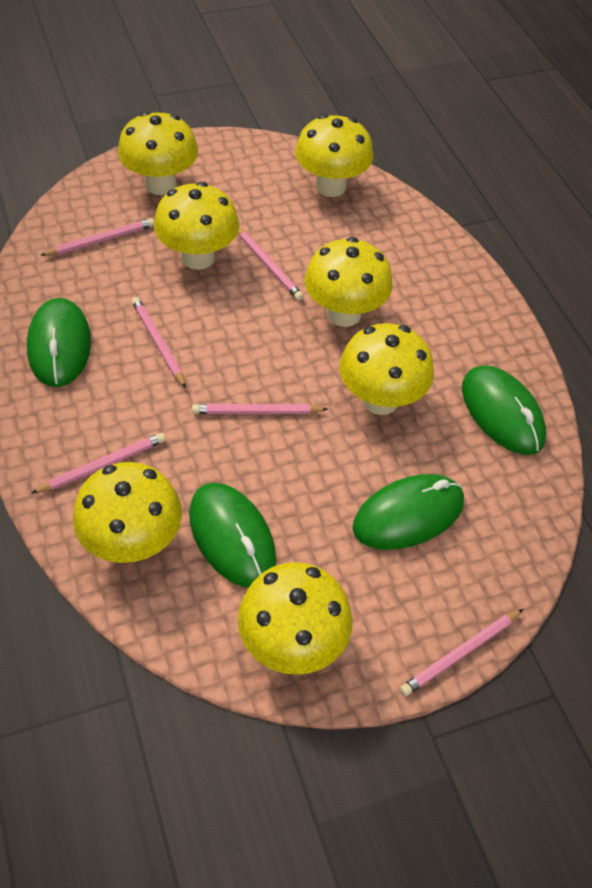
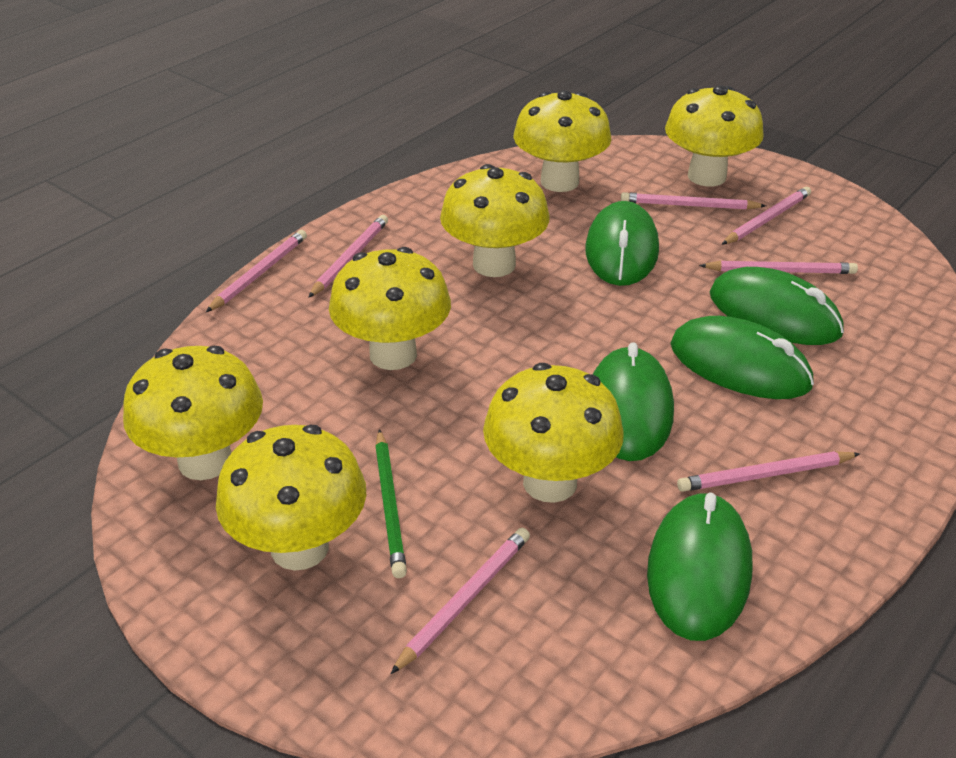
green mouse: 4 -> 5
green pencil: 0 -> 1
pink pencil: 6 -> 7

